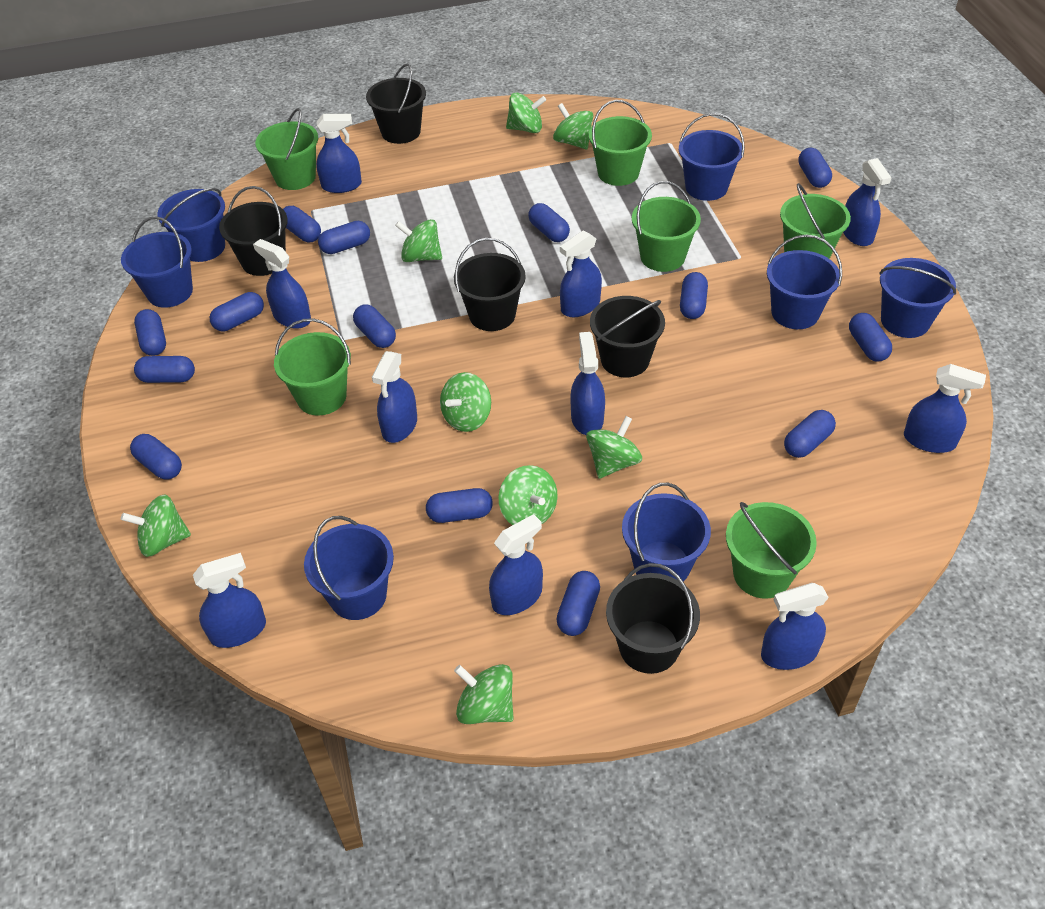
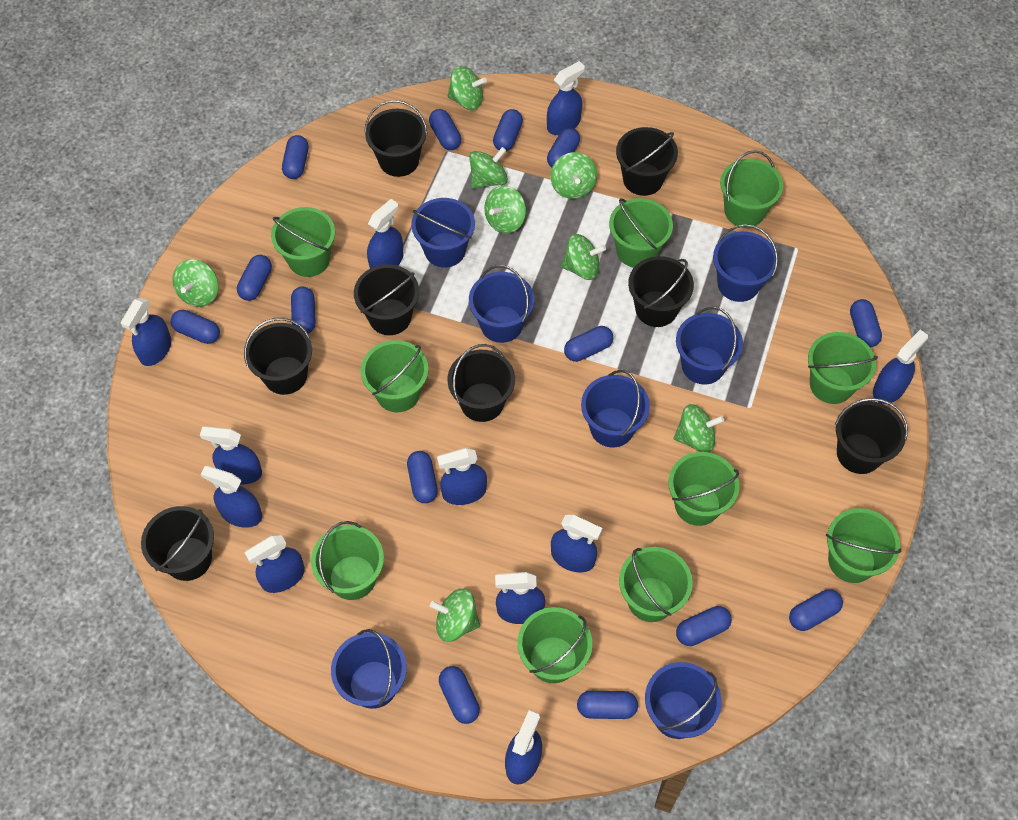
black bucket: 5 -> 8
blue spray bottle: 10 -> 11
green bucket: 6 -> 10

